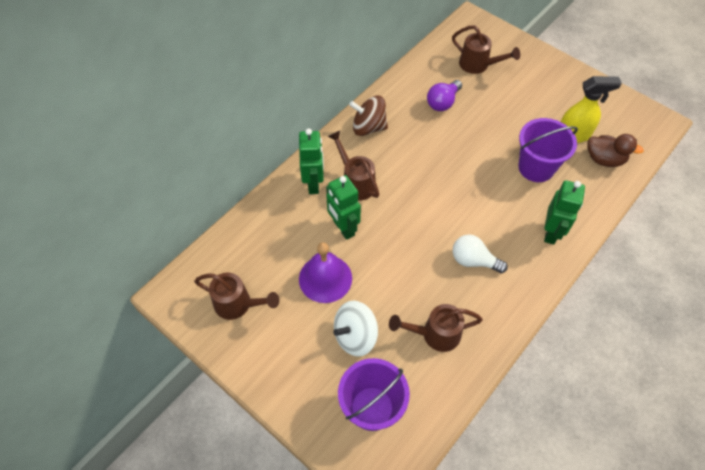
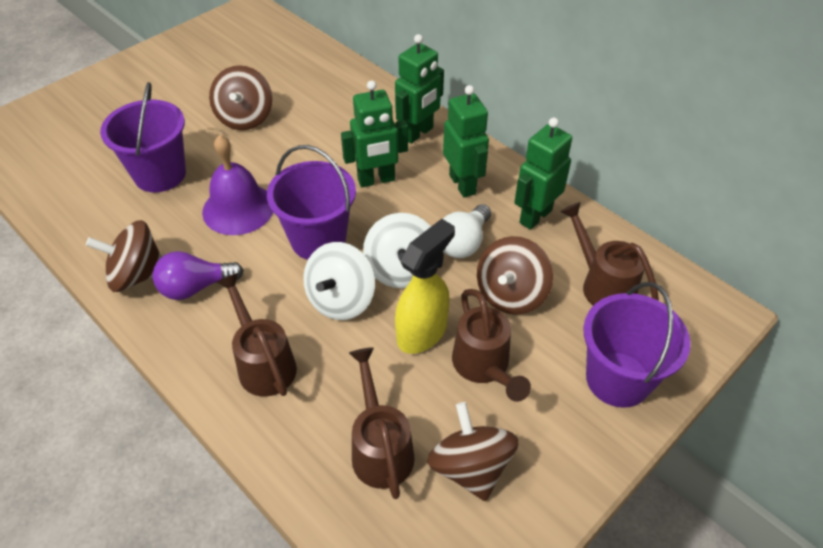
brown duck: 1 -> 0
brown spinning top: 1 -> 4
green robot: 3 -> 4
purple bucket: 2 -> 3
white spinning top: 1 -> 2

